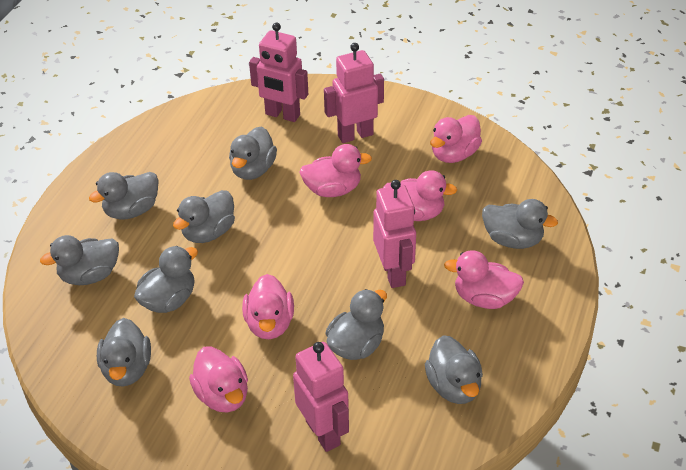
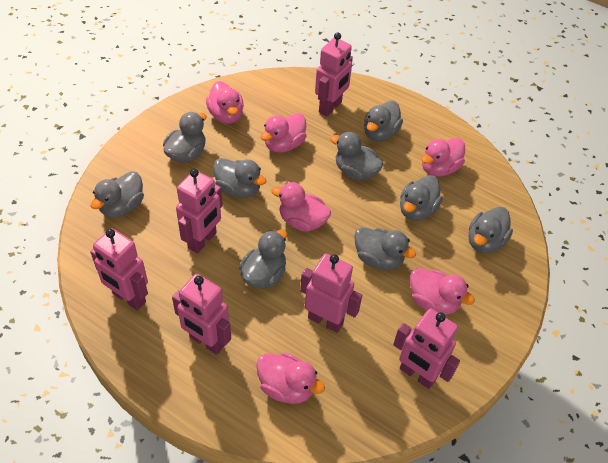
pink robot: 4 -> 6

